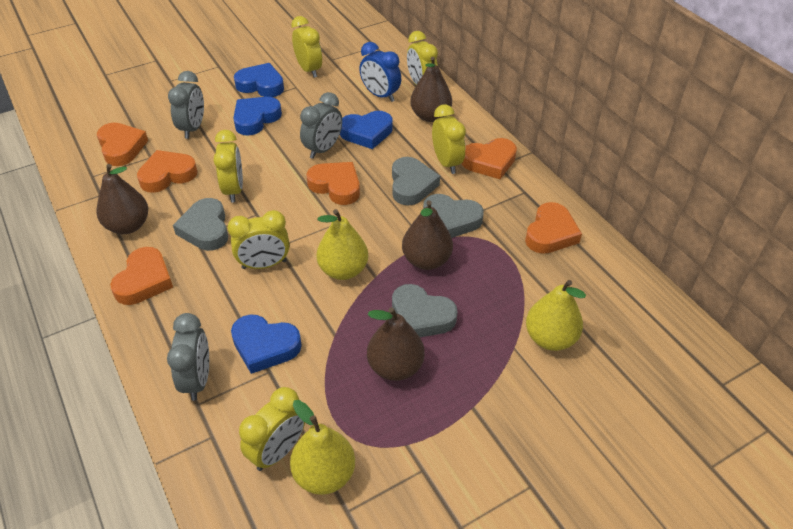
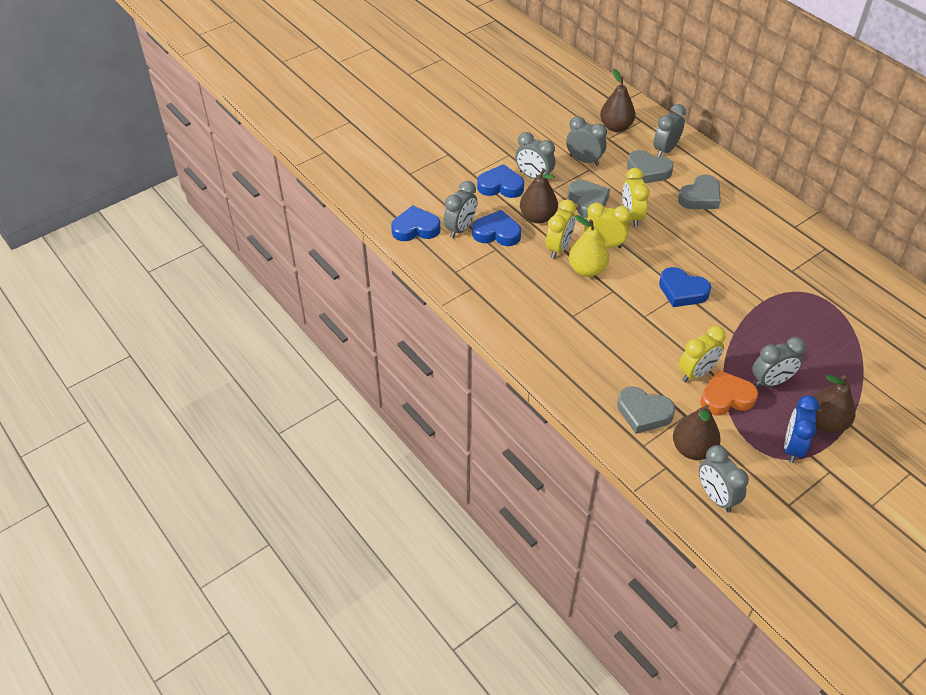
grey clock: 3 -> 6
orange heart: 6 -> 1
yellow clock: 6 -> 4
yellow pear: 3 -> 1

